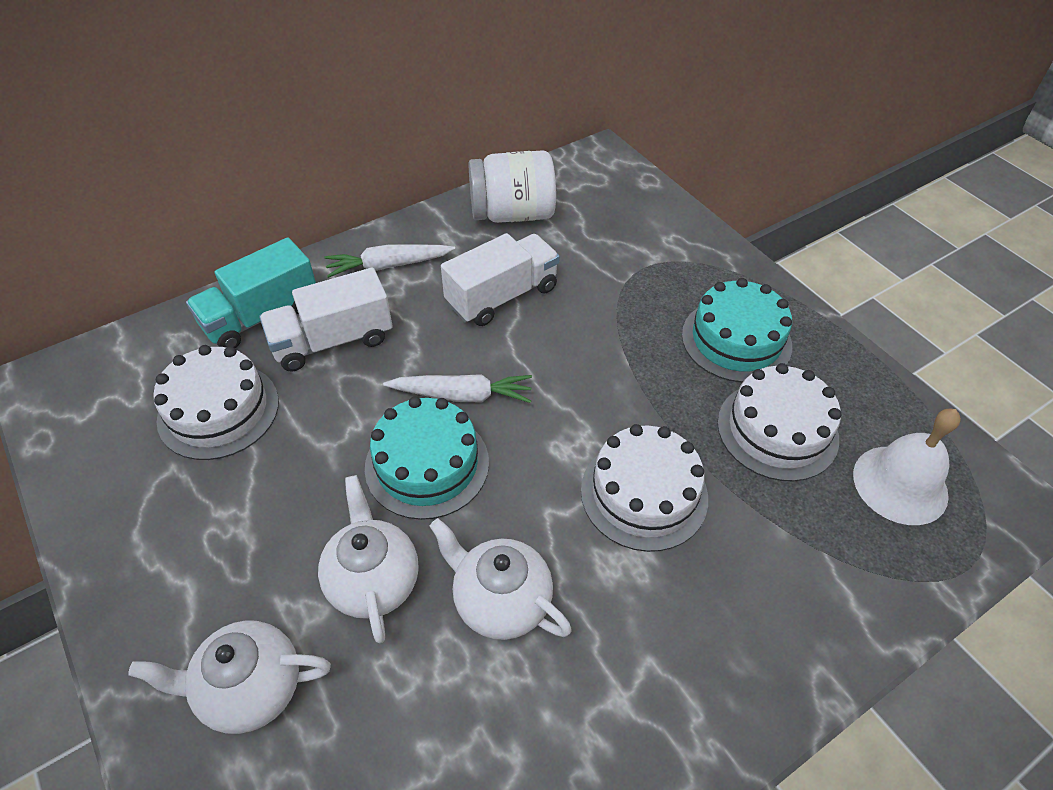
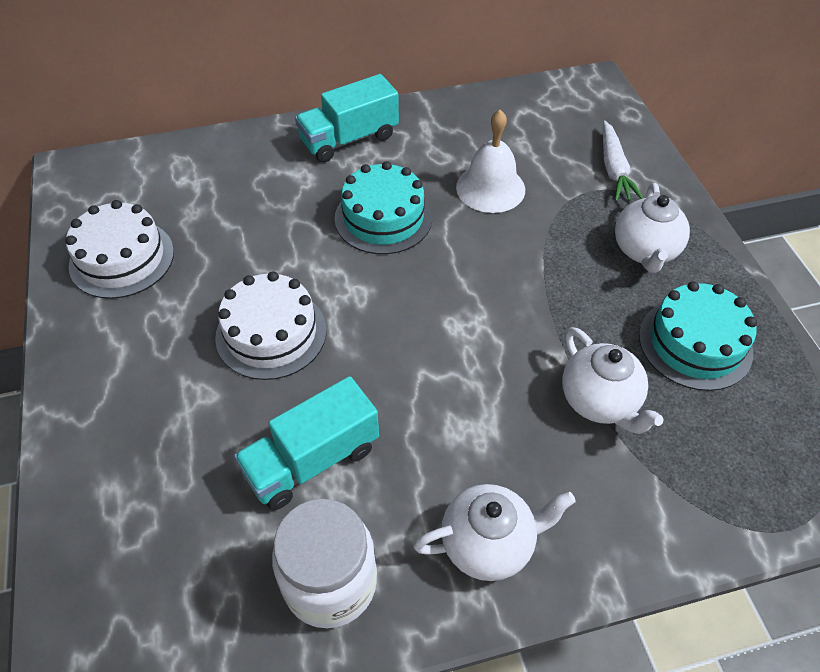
turquoise truck: 1 -> 2
white cake: 3 -> 2
white carrot: 2 -> 1
white truck: 2 -> 0

